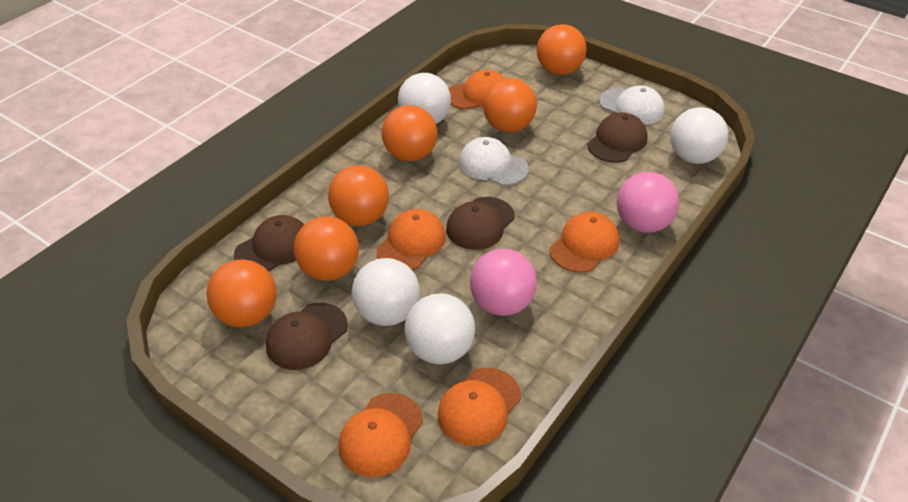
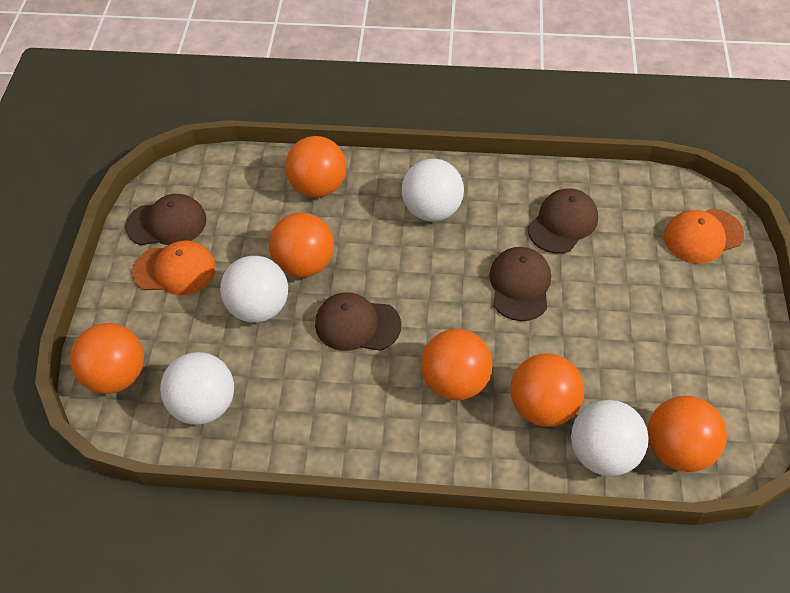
orange cap: 5 -> 2
pink ball: 2 -> 0
white cap: 2 -> 0

